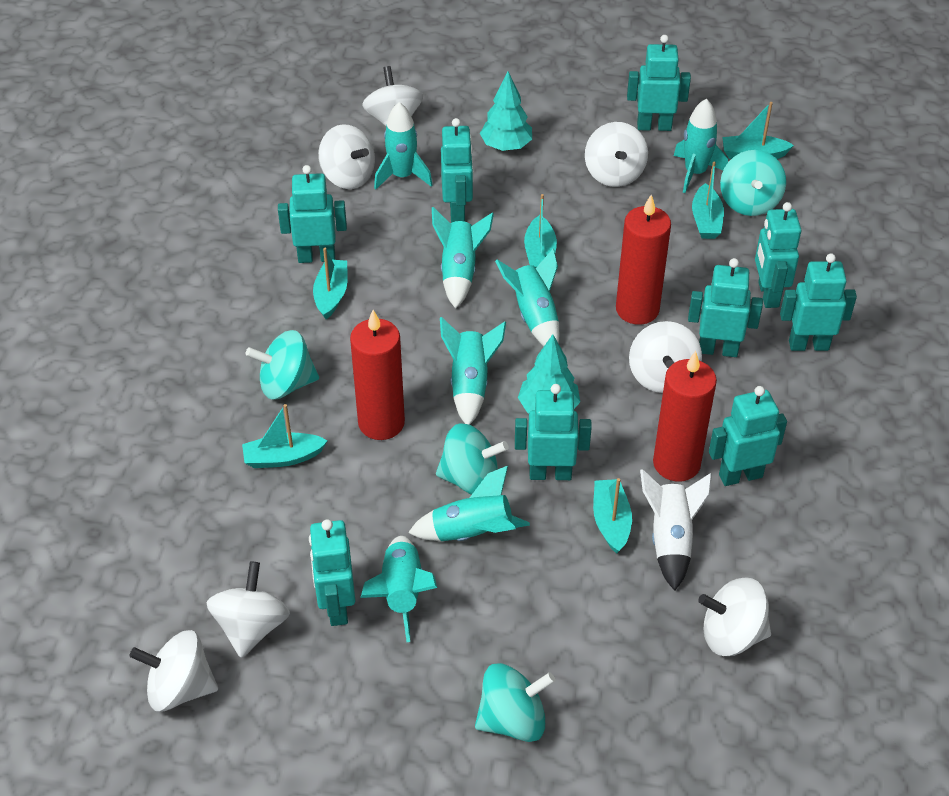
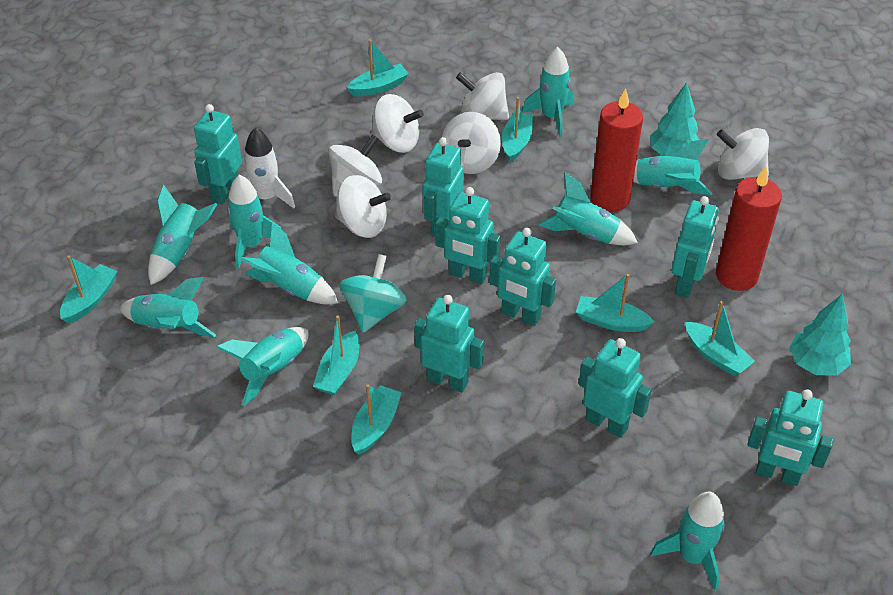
red candle: 3 -> 2
turquoise boat: 6 -> 7
turquoise robot: 9 -> 8
turquoise rocket: 7 -> 9
turquoise spinning top: 4 -> 1
white spinning top: 7 -> 6

